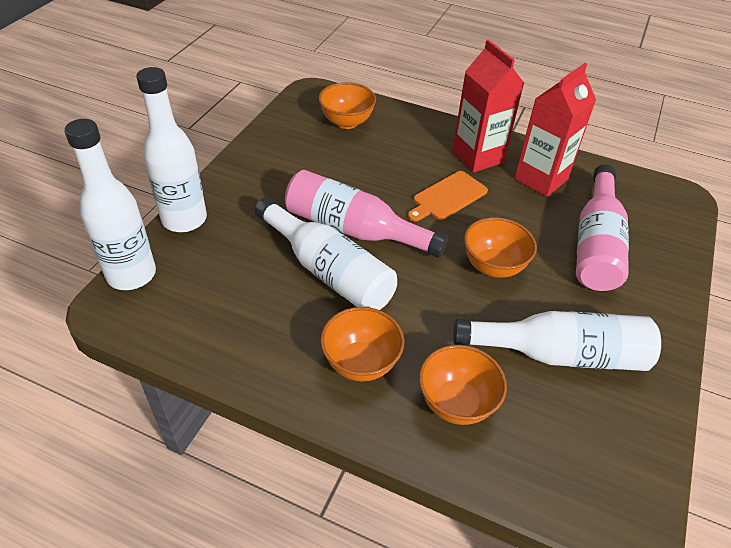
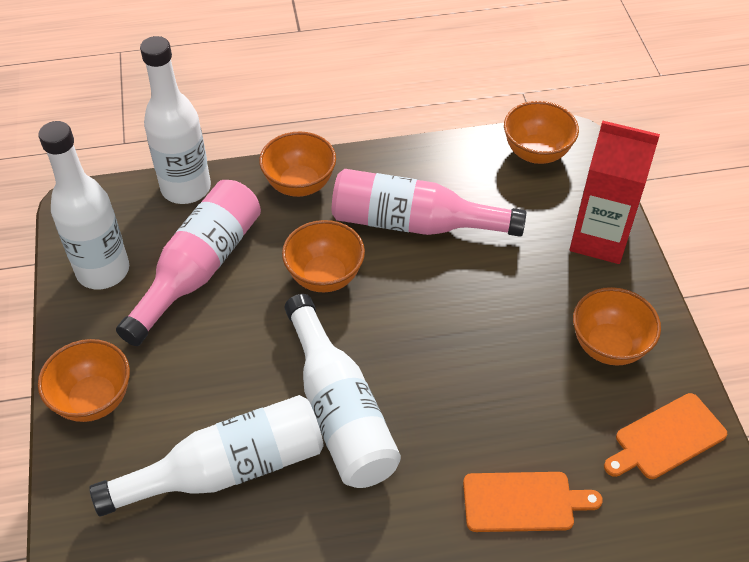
orange bowl: 4 -> 5
orange cutting board: 1 -> 2
red carton: 2 -> 1

